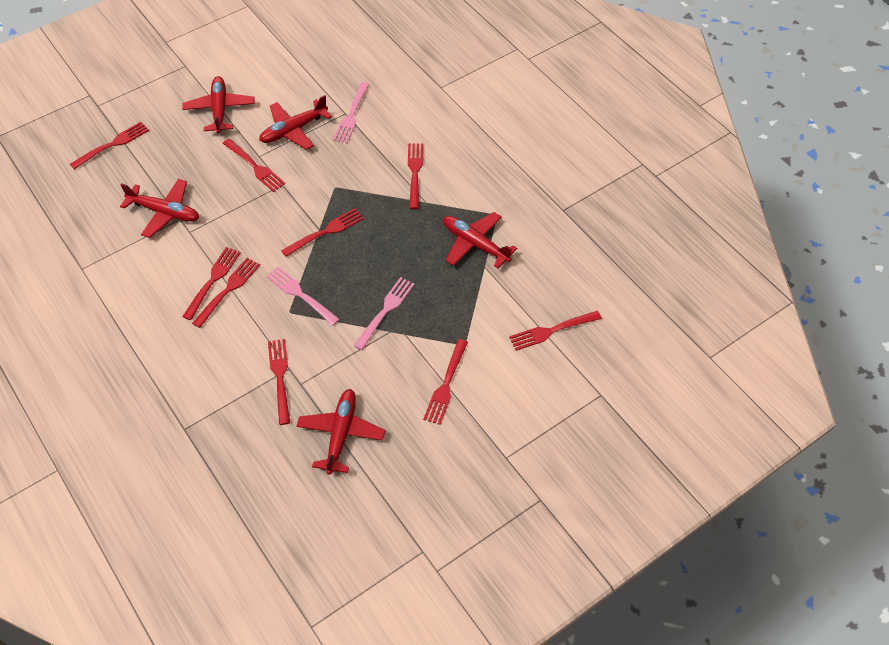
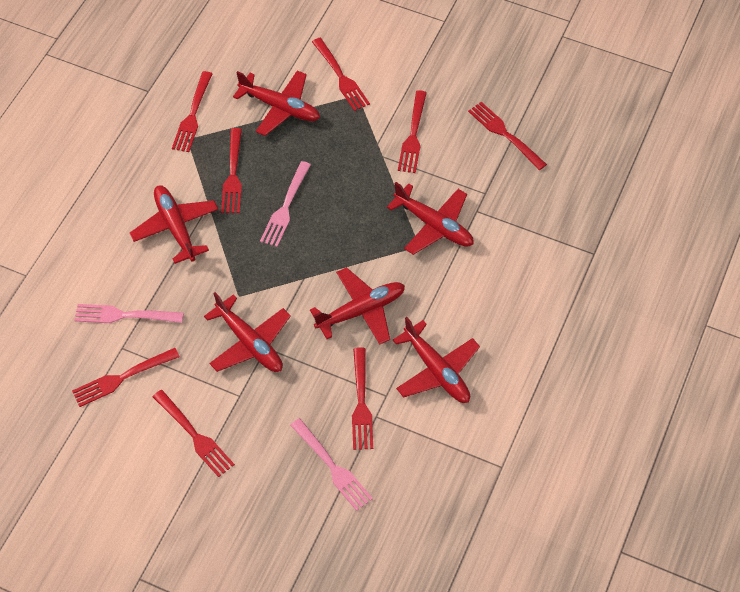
red fork: 9 -> 8
red plane: 5 -> 6

